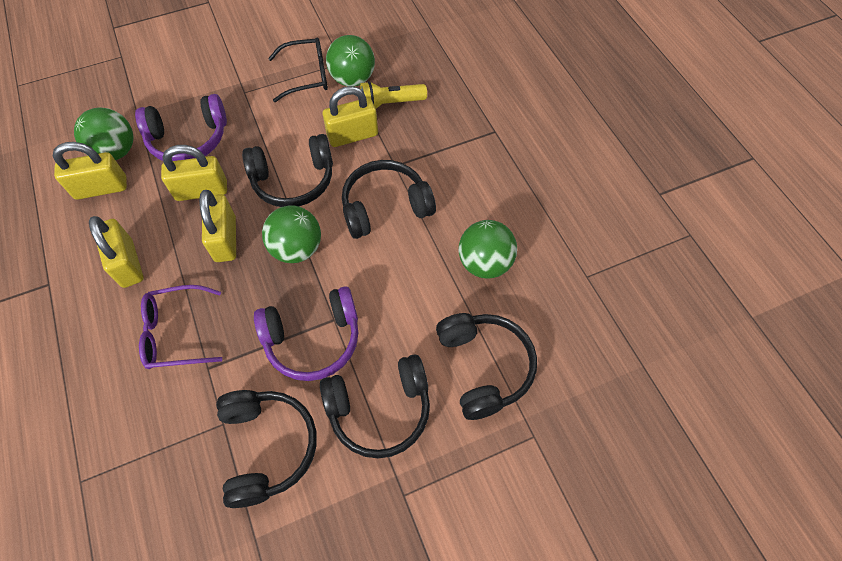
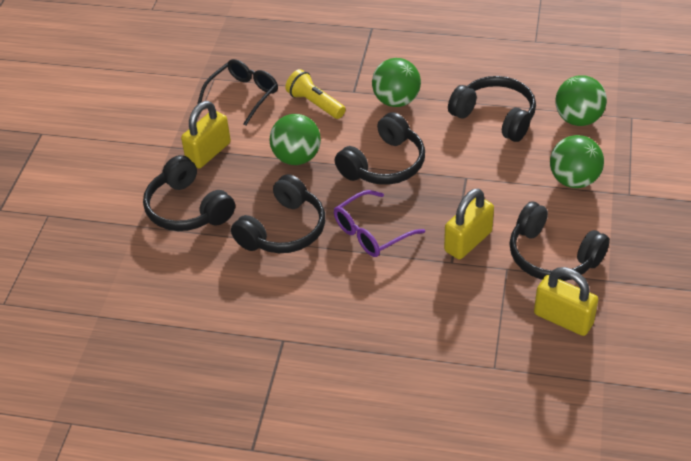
purple headphones: 2 -> 0
yellow padlock: 5 -> 3

